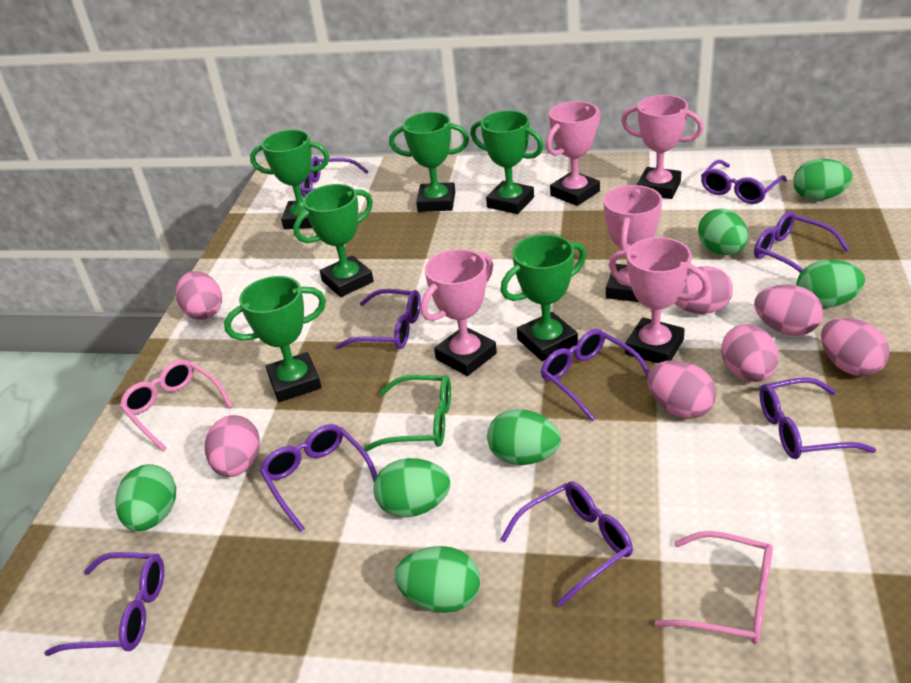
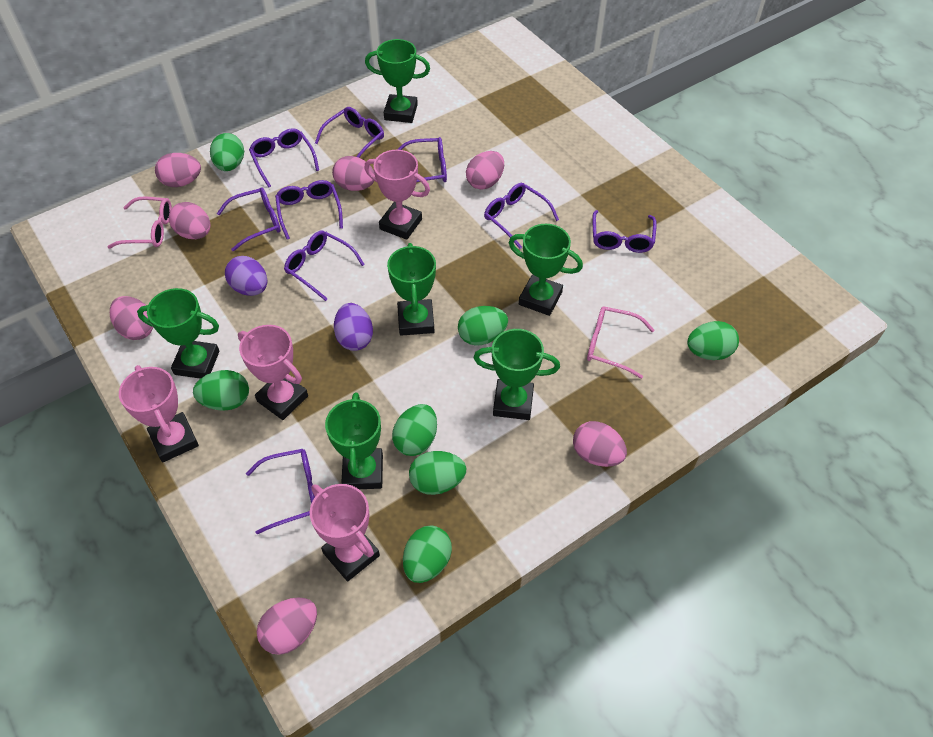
green glasses: 1 -> 0
pink trophy: 5 -> 4
purple egg: 0 -> 2

